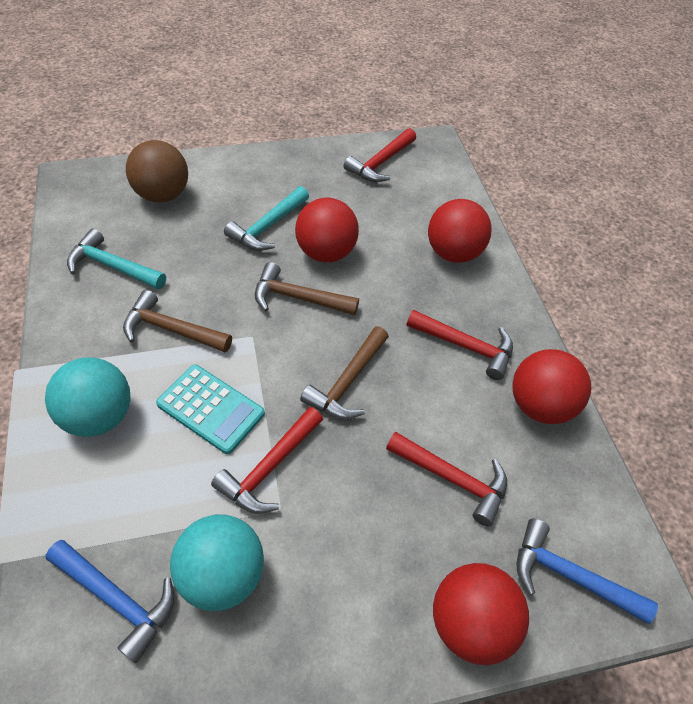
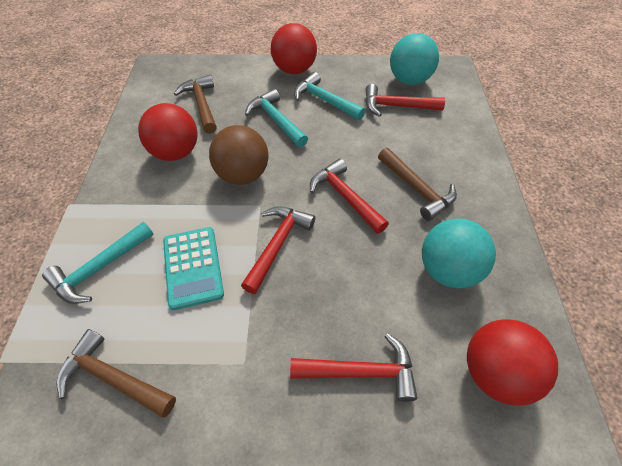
blue hammer: 2 -> 0
red ball: 4 -> 3
turquoise hammer: 2 -> 3

